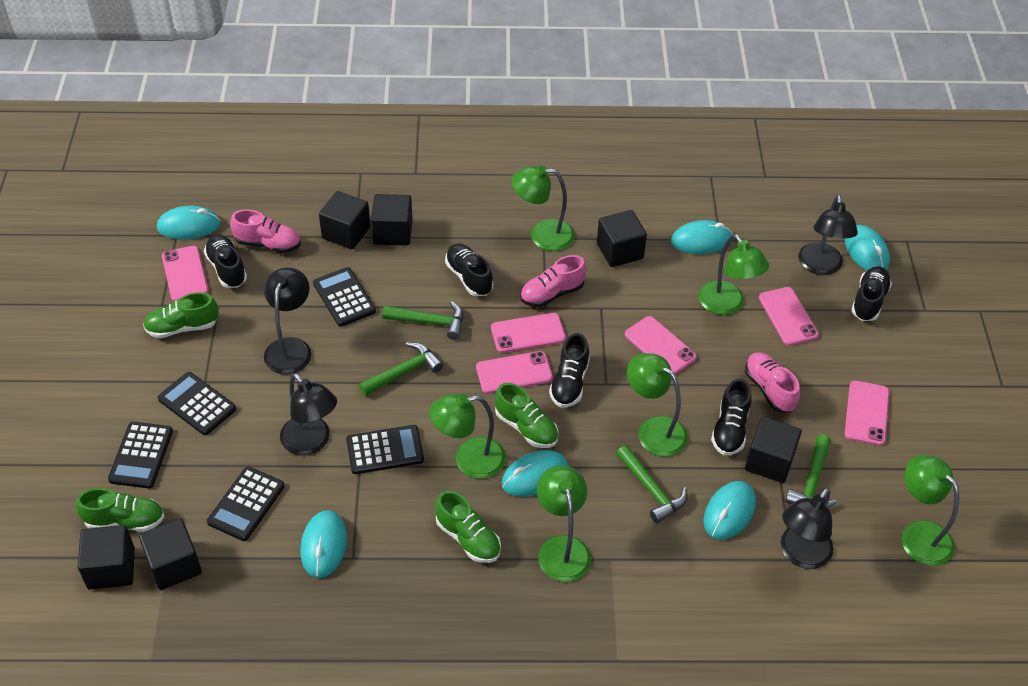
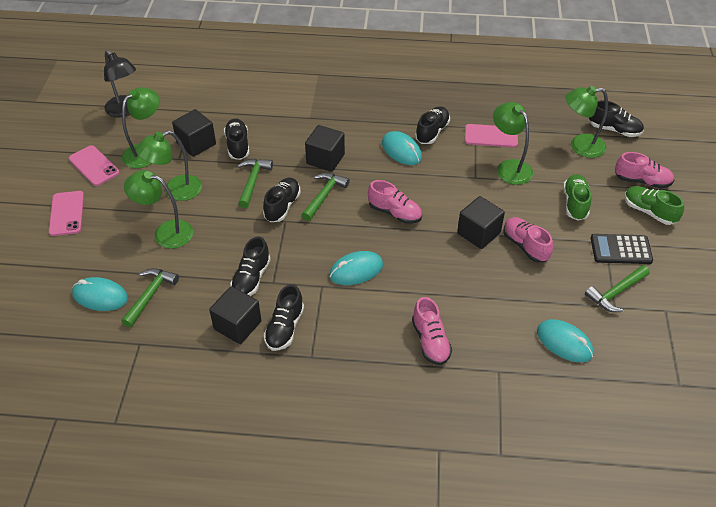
black calculator: 5 -> 1
black cube: 6 -> 4
black lamp: 4 -> 1
black shoe: 5 -> 6
green lamp: 6 -> 5
green shoe: 4 -> 2
pink phone: 6 -> 3
pink shoe: 3 -> 4
turquoise mouse: 6 -> 4

